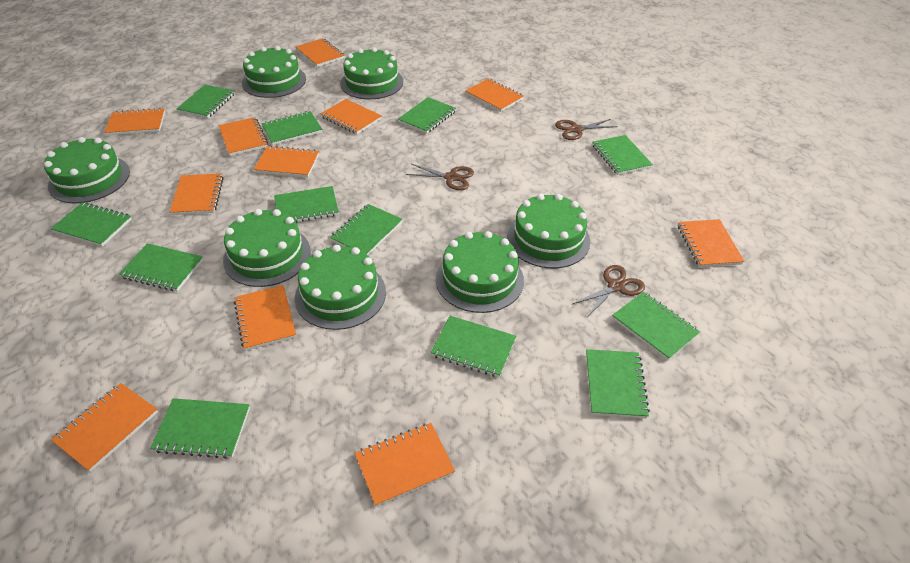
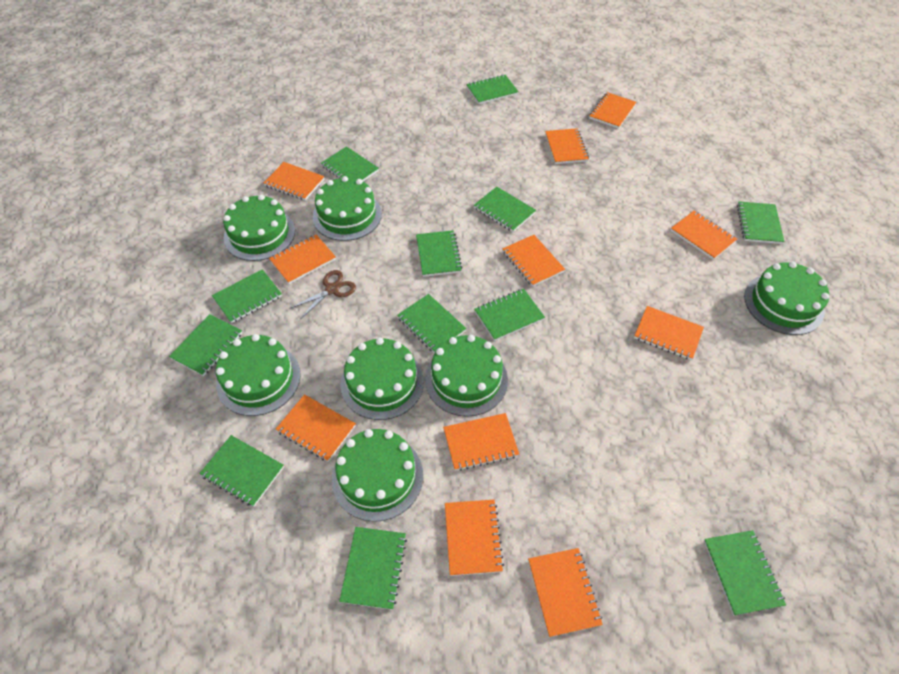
brown scissors: 3 -> 1

